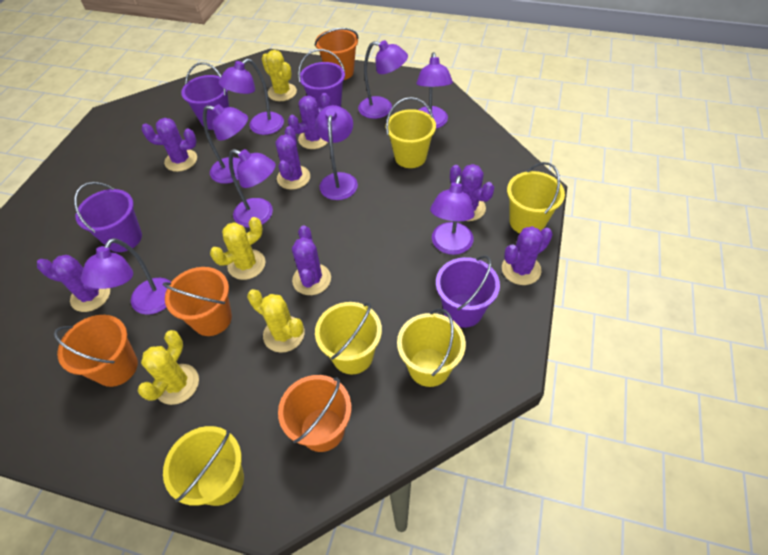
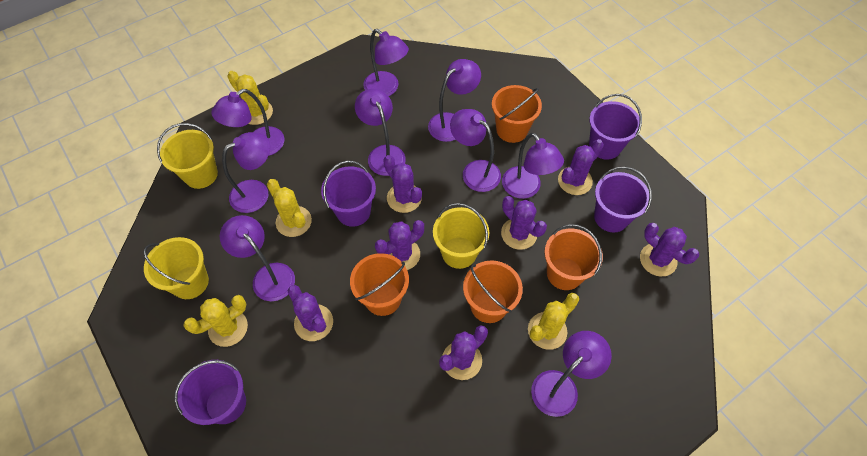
purple lamp: 8 -> 9
yellow bucket: 5 -> 3

